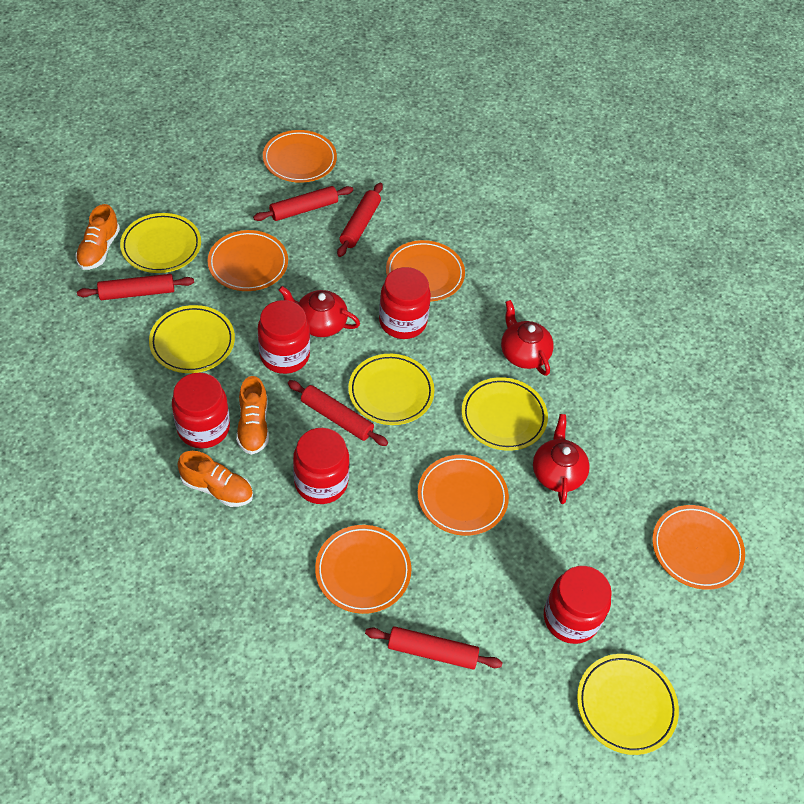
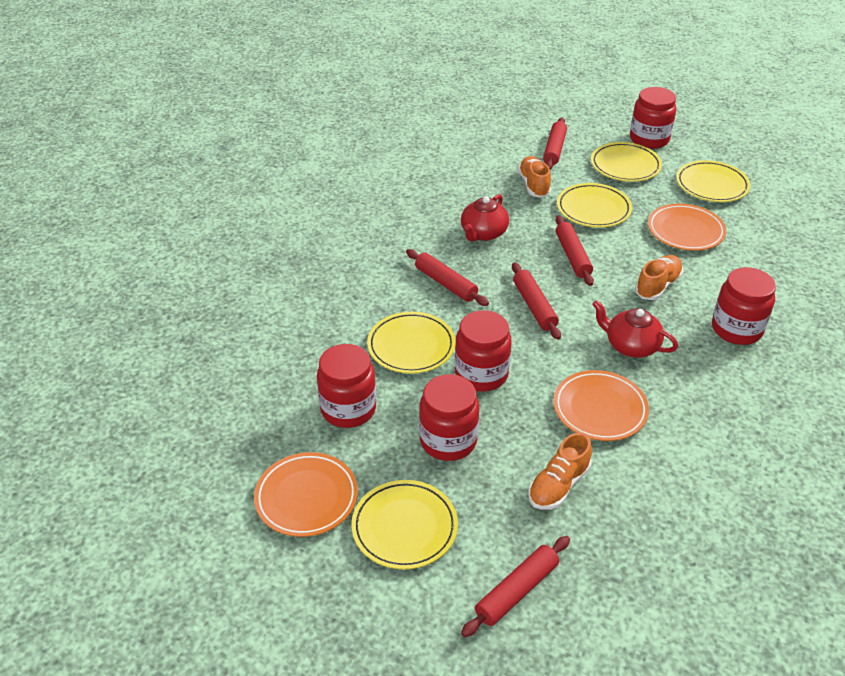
orange plate: 6 -> 3
red teapot: 3 -> 2

